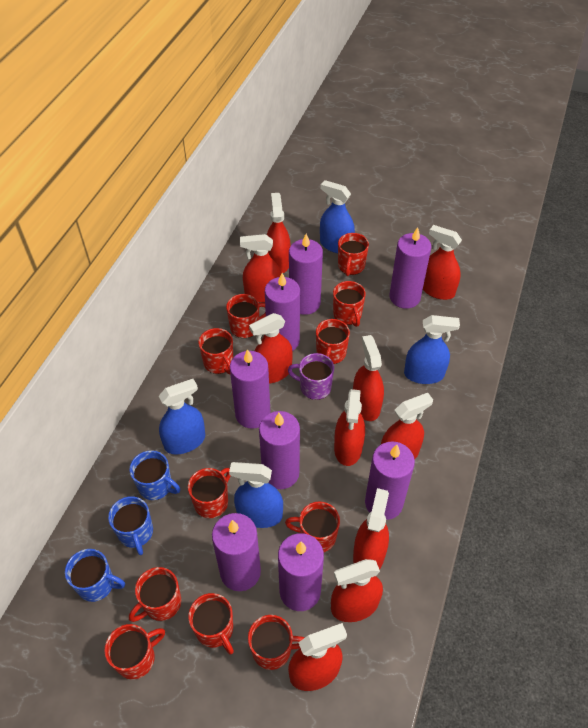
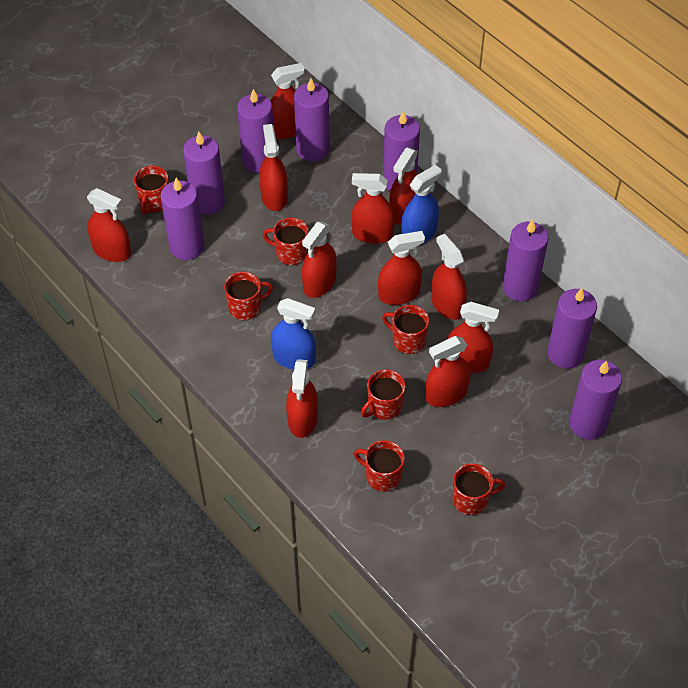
blue mug: 3 -> 0
blue spray bottle: 4 -> 2
purple mug: 1 -> 0
red mug: 11 -> 7
red spray bottle: 10 -> 11

